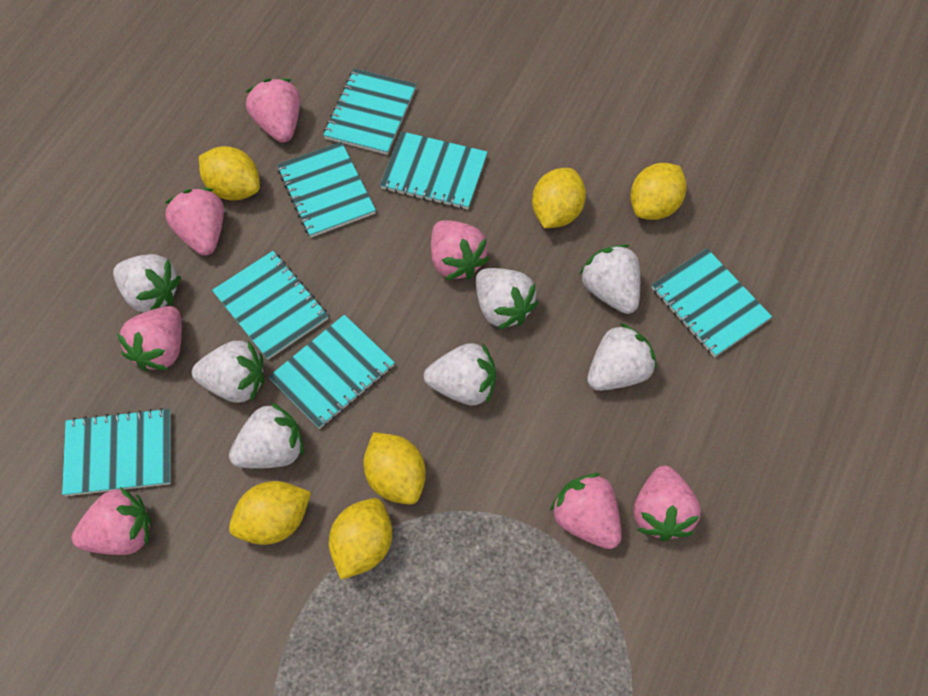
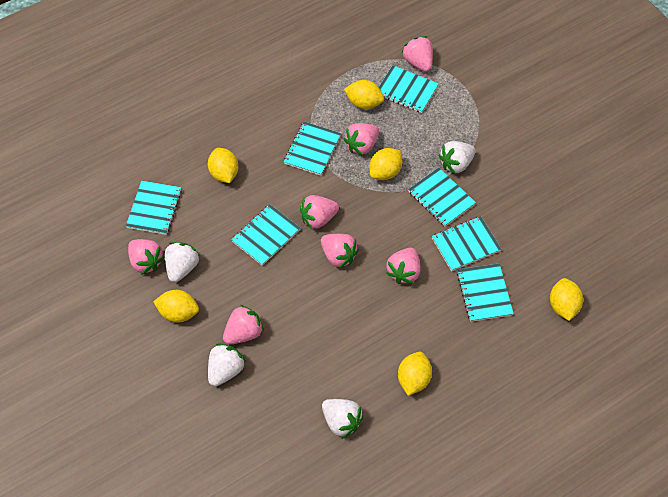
white strawberry: 7 -> 4

